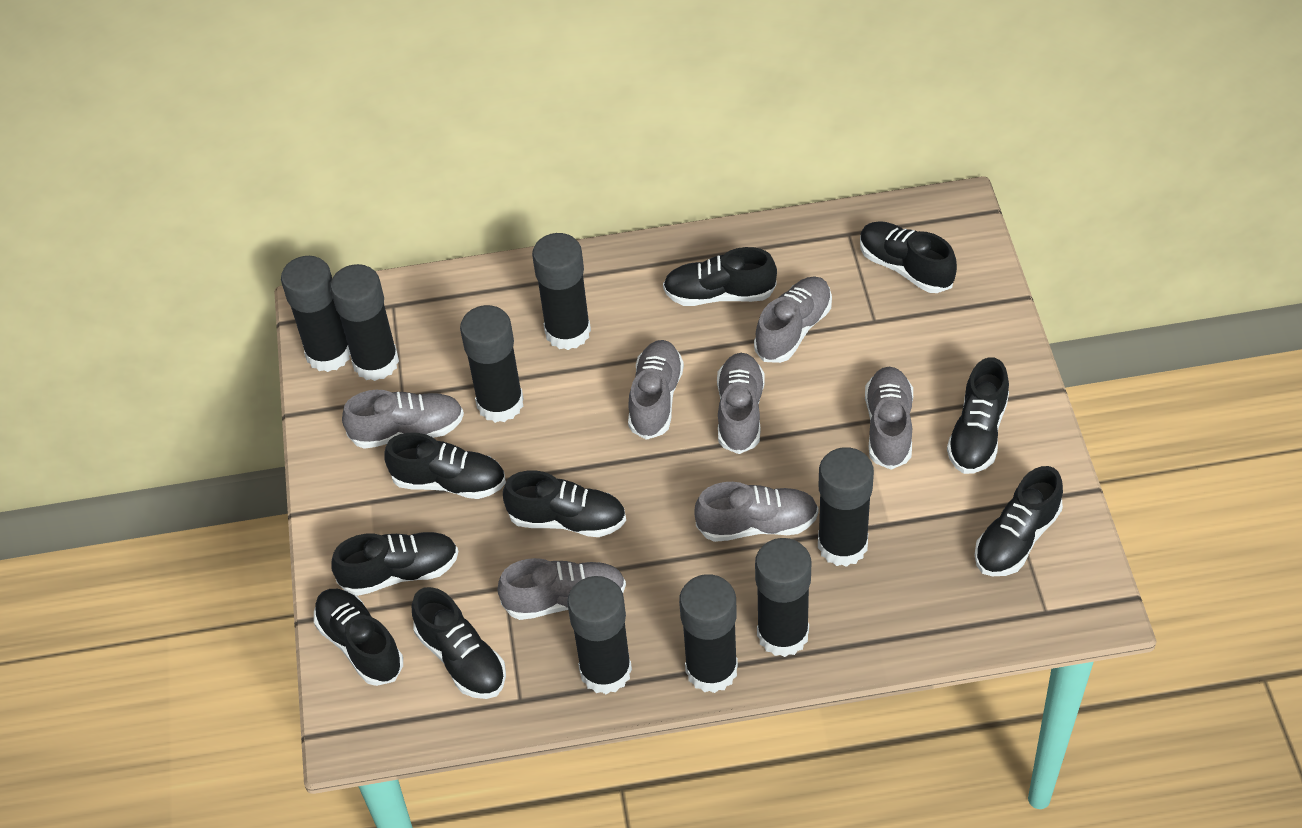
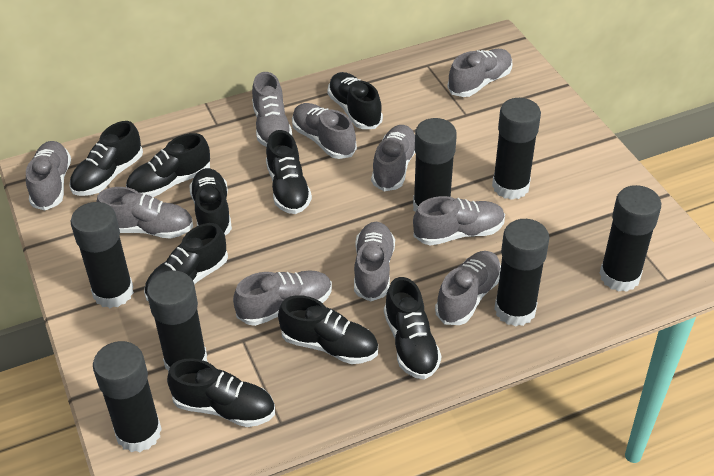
black glue stick: 8 -> 7
grey shoe: 7 -> 10

